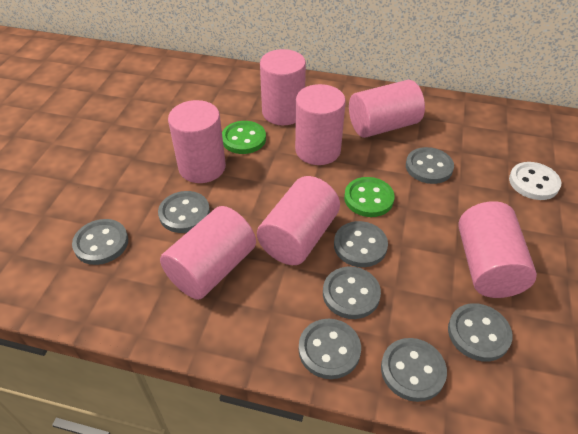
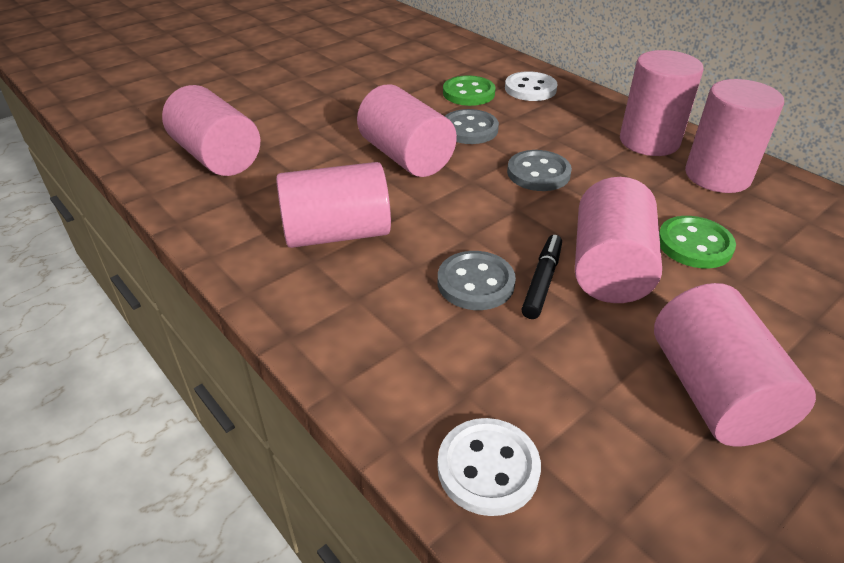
black marker: 0 -> 1
grey button: 8 -> 3
white button: 1 -> 2

